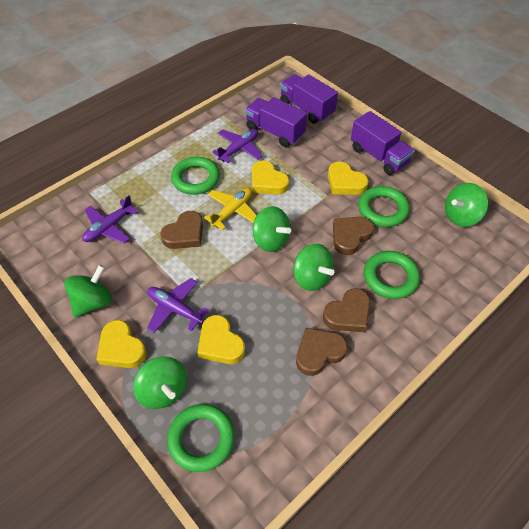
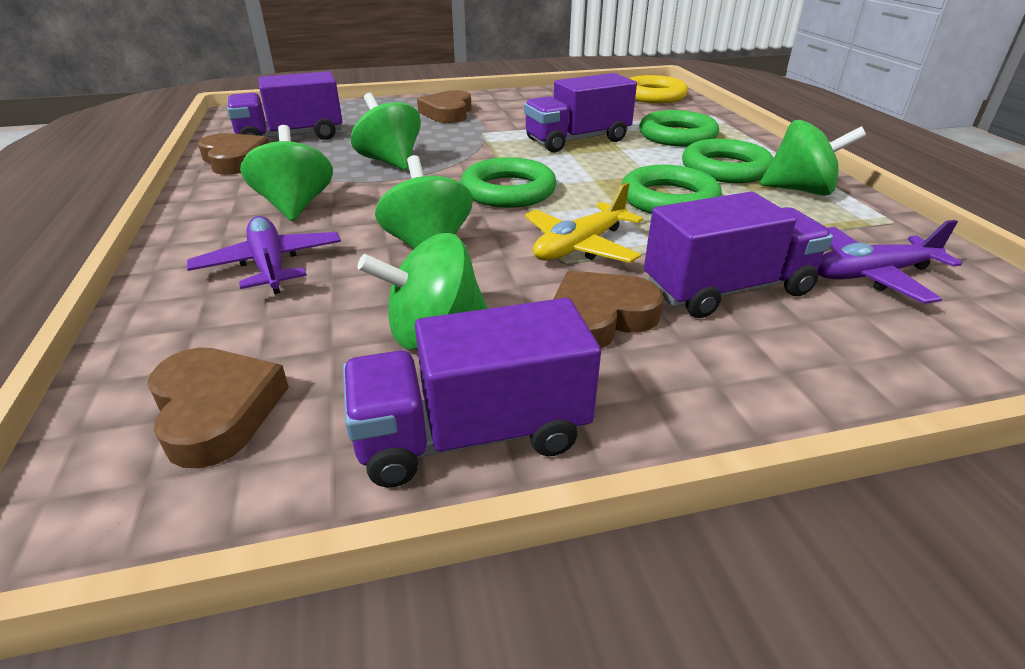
purple plane: 3 -> 2
purple truck: 3 -> 4
yellow heart: 4 -> 0
yellow ring: 0 -> 1

